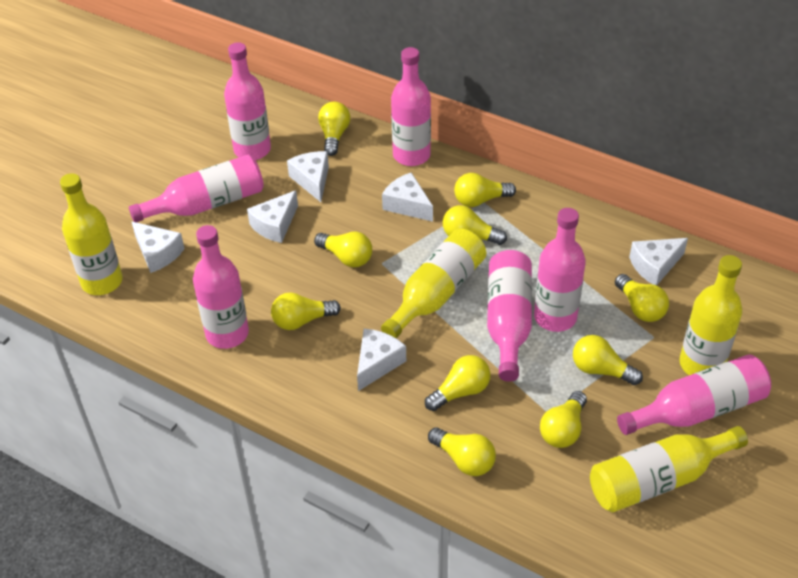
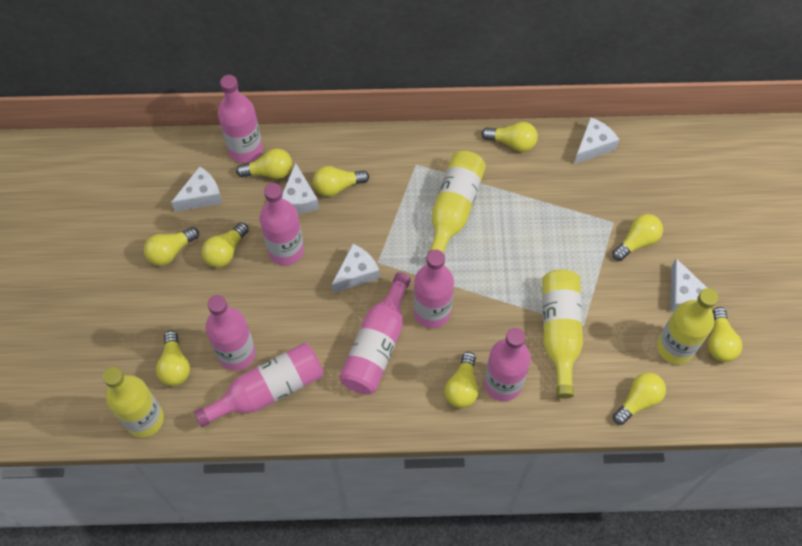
white cheese: 6 -> 5

